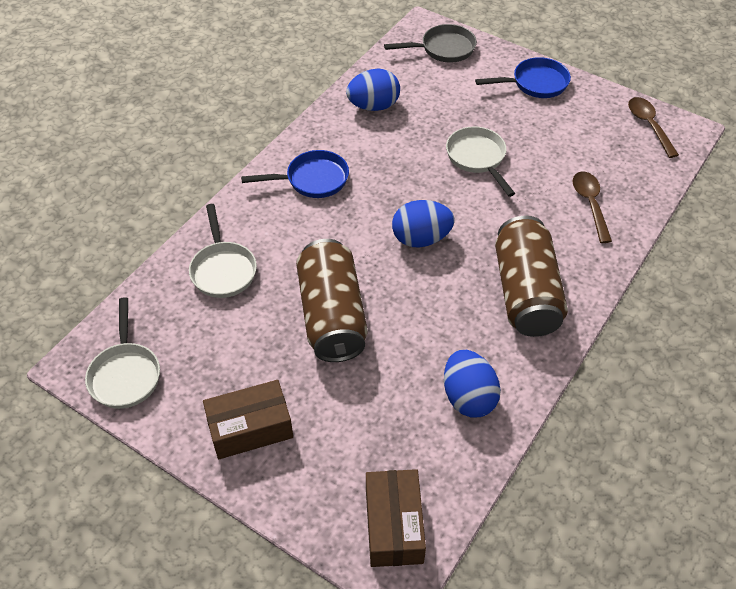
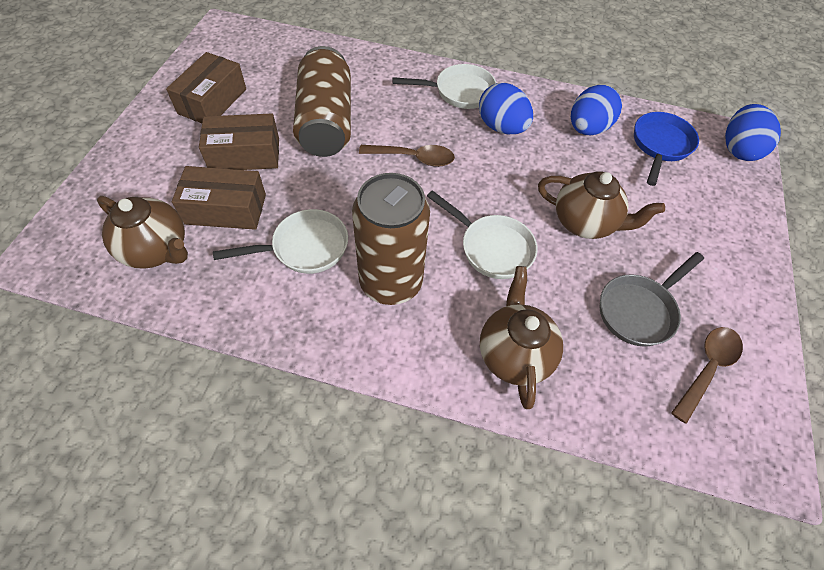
blue pan: 2 -> 1
brown box: 2 -> 3
brown teapot: 0 -> 3

